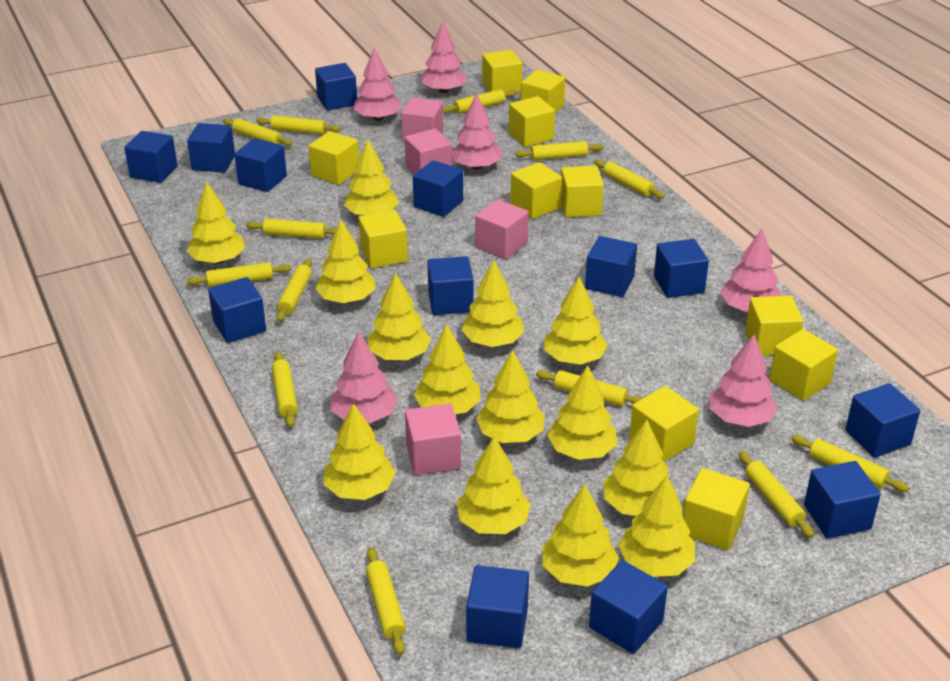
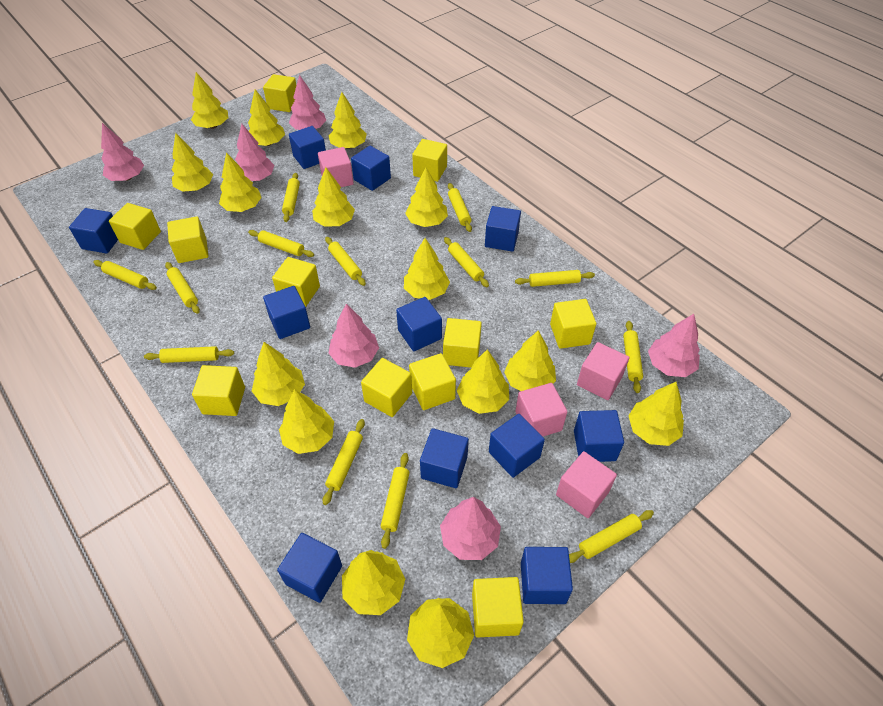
blue cube: 13 -> 11
yellow tree: 14 -> 15

